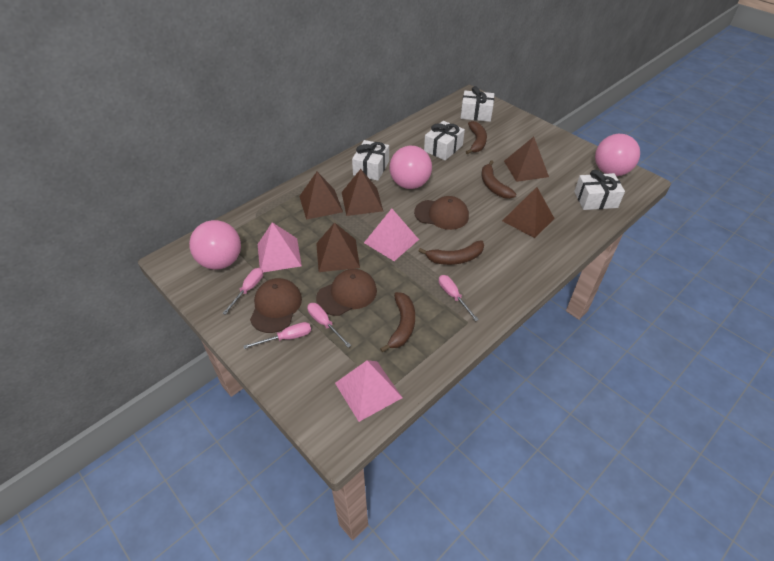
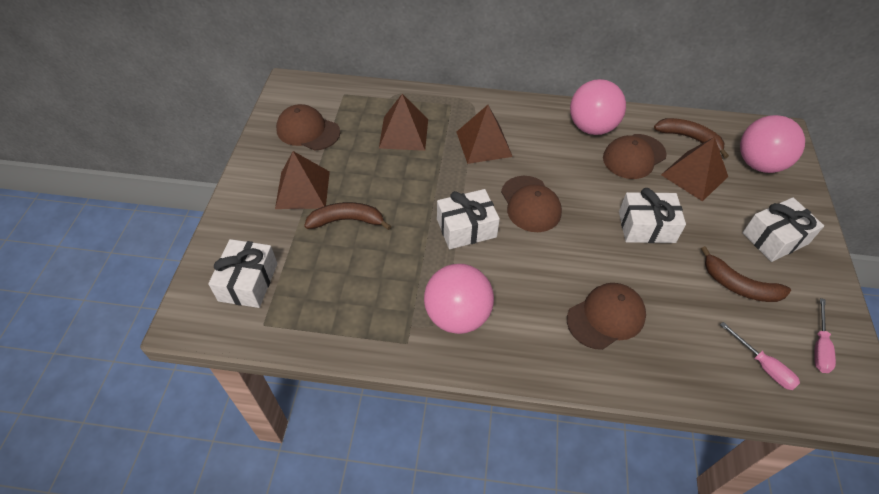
brown banana: 4 -> 3
brown cap: 3 -> 4
brown pyramid: 5 -> 4
pink pyramid: 3 -> 0
pink screwdriver: 4 -> 2

